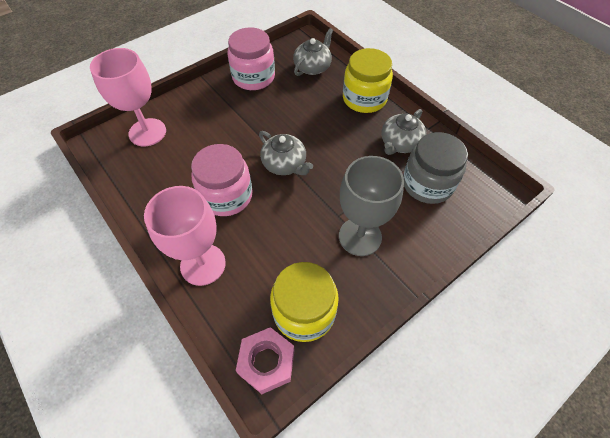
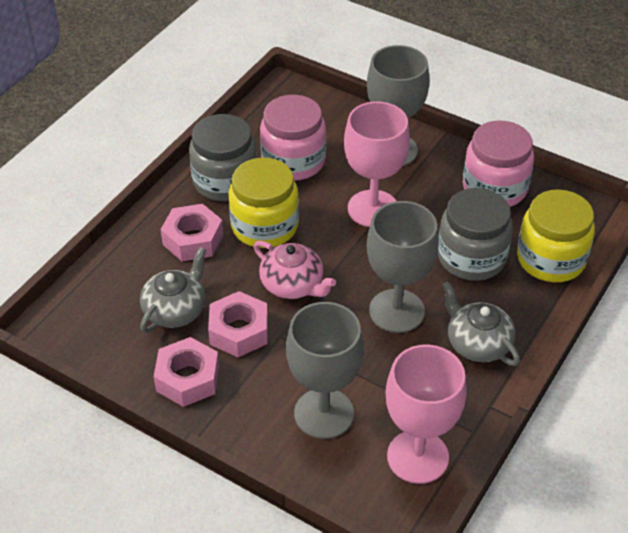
grey goblet: 1 -> 3
grey jar: 1 -> 2
grey teapot: 3 -> 2
pink nut: 1 -> 3
pink teapot: 0 -> 1

